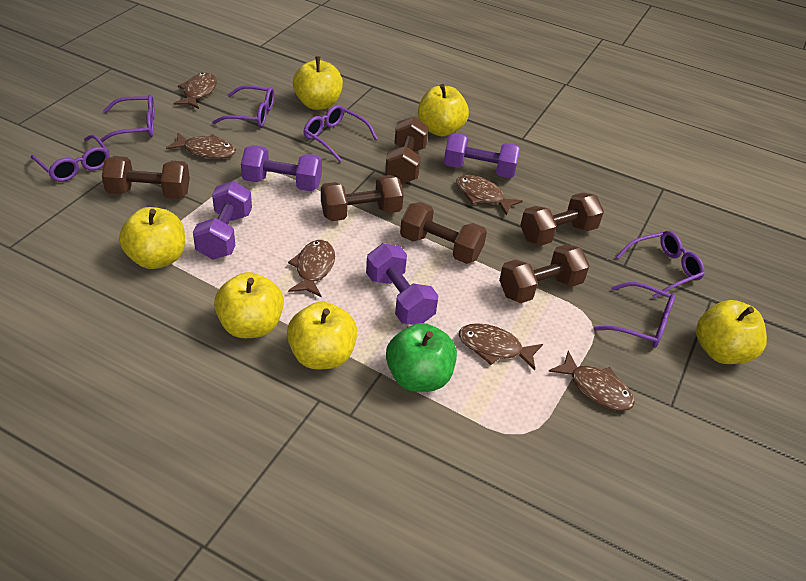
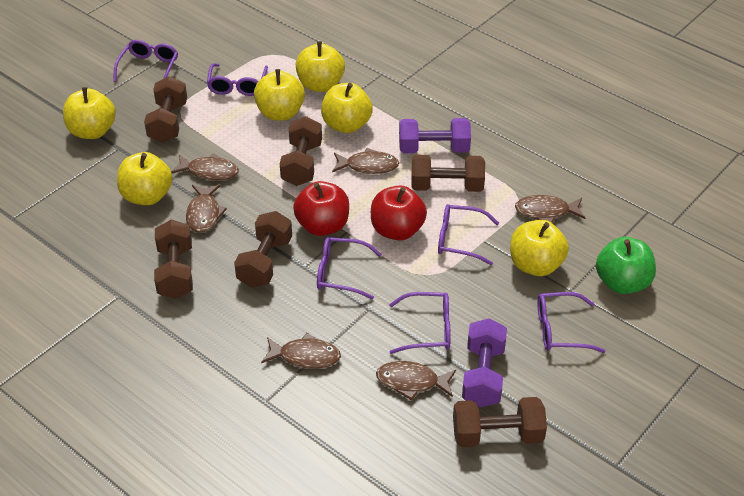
purple dumbbell: 4 -> 2
red apple: 0 -> 2

